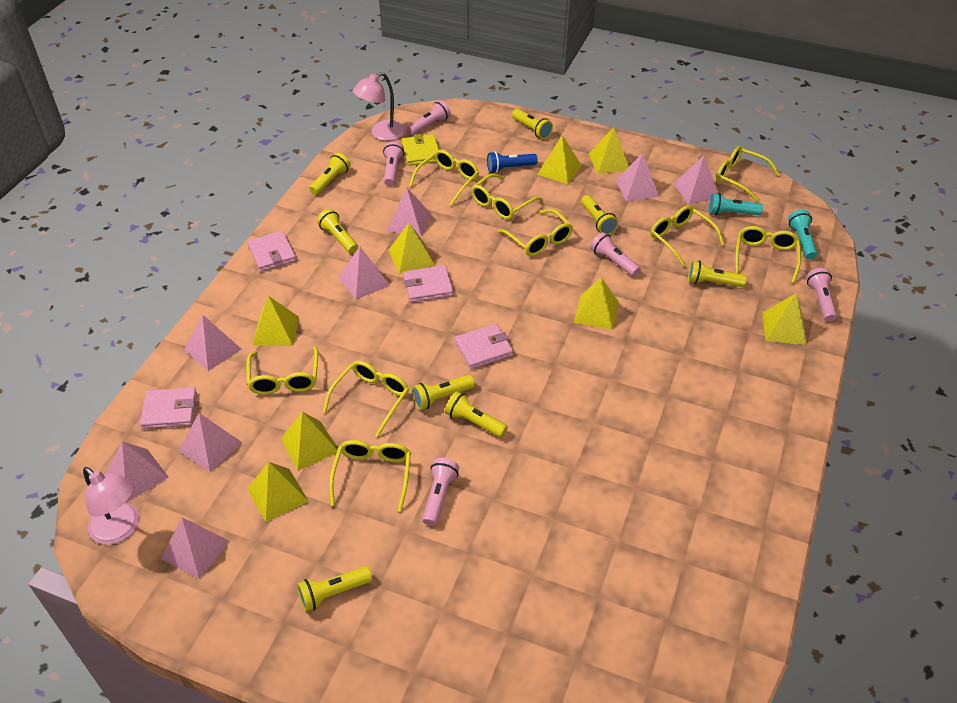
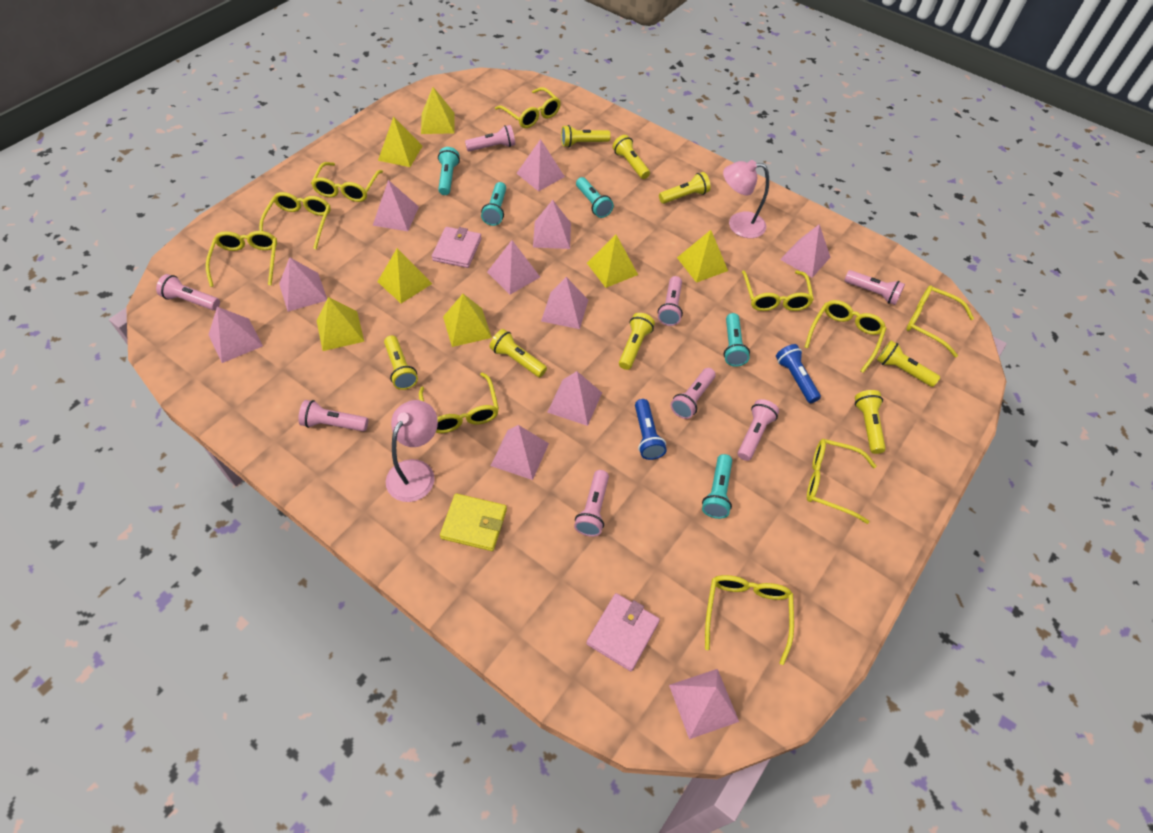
blue flashlight: 1 -> 2
pink flashlight: 5 -> 8
pink pyramid: 8 -> 11
pink wallet: 4 -> 2
turquoise flashlight: 2 -> 5
yellow glasses: 9 -> 10
yellow pyramid: 8 -> 7

